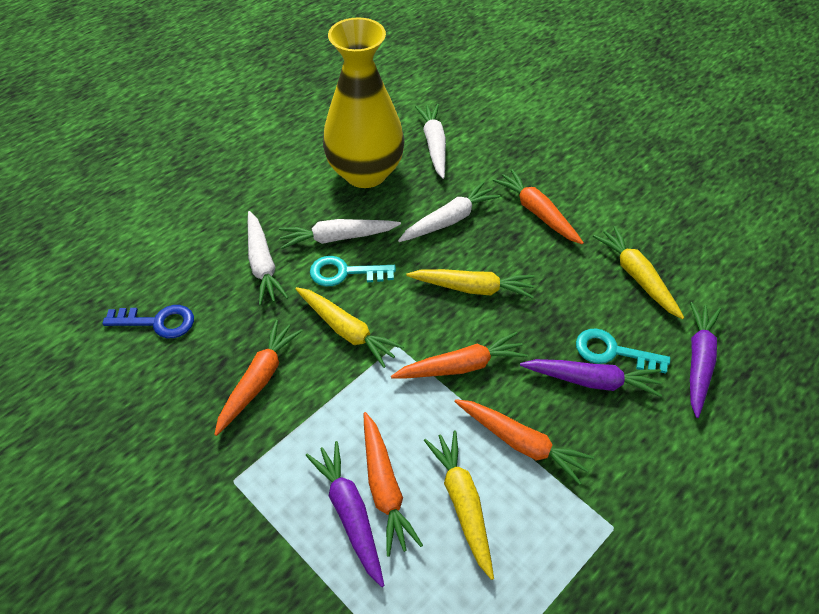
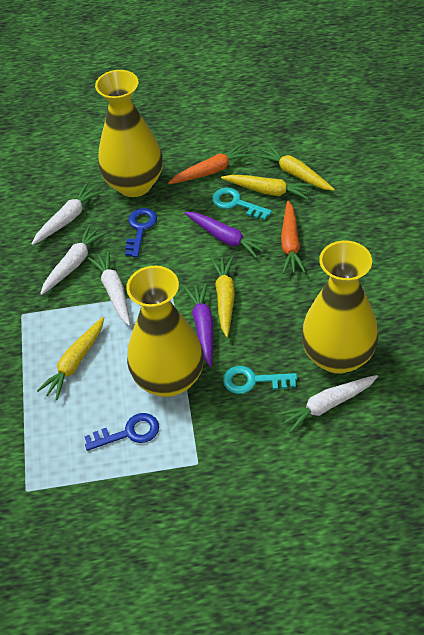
blue key: 1 -> 2
orange carrot: 5 -> 2
purple carrot: 3 -> 2
yellow vase: 1 -> 3

